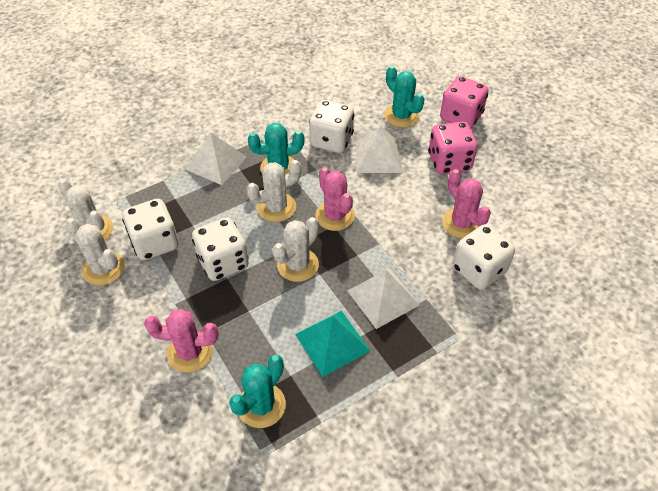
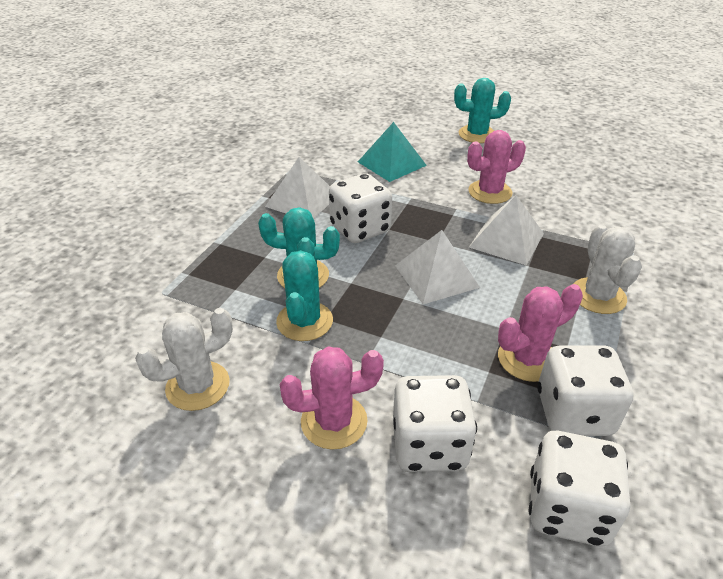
pink dice: 2 -> 0
white cactus: 4 -> 2

